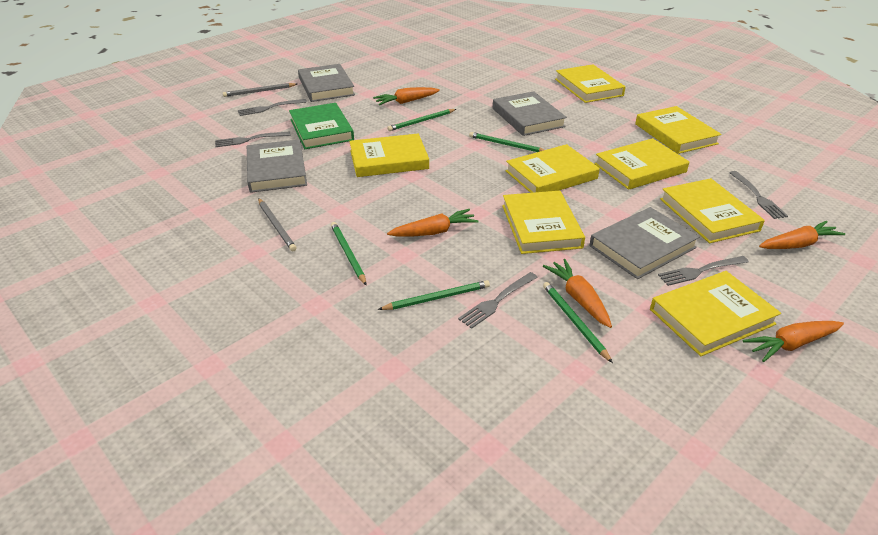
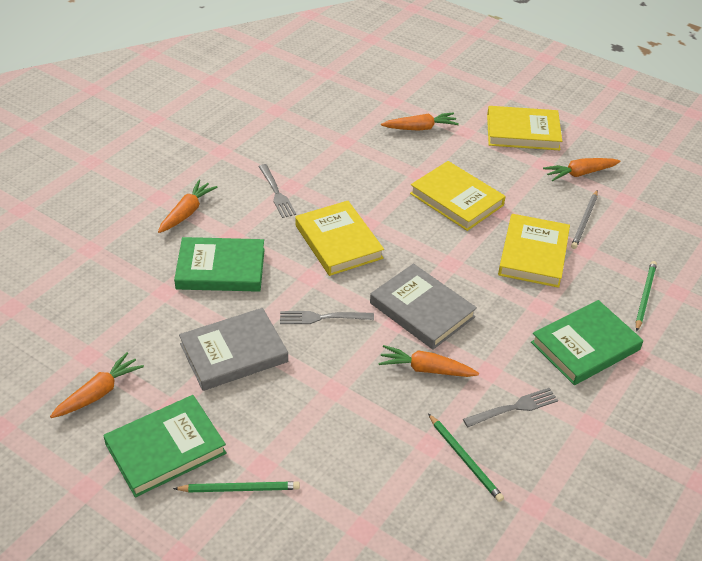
green book: 1 -> 3
green pencil: 5 -> 3
grey book: 4 -> 2
grey fork: 5 -> 3
grey pencil: 2 -> 1
yellow book: 8 -> 4

